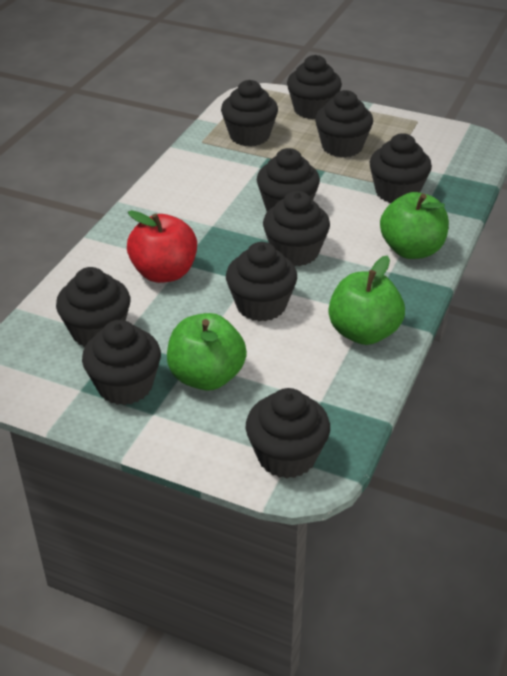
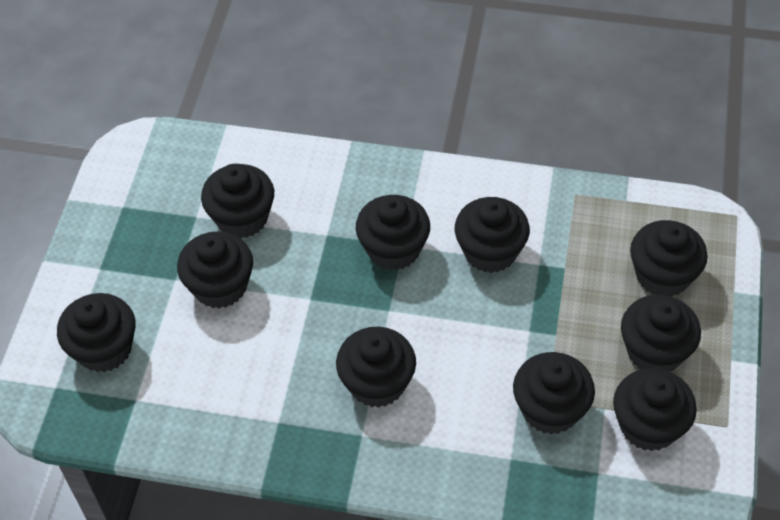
green apple: 3 -> 0
red apple: 1 -> 0

